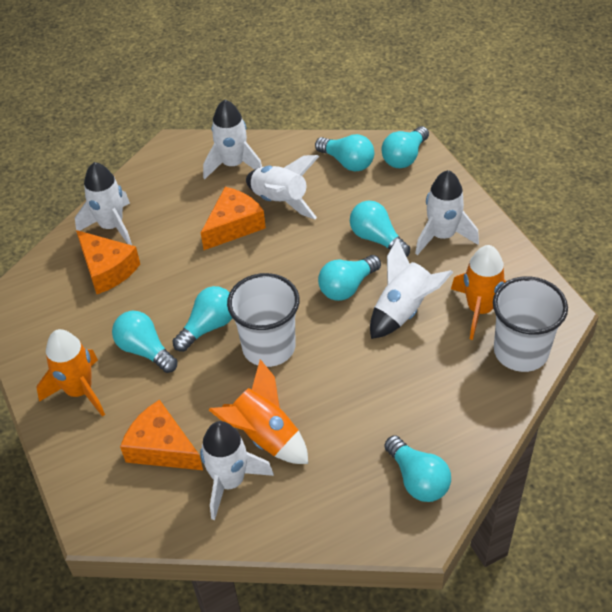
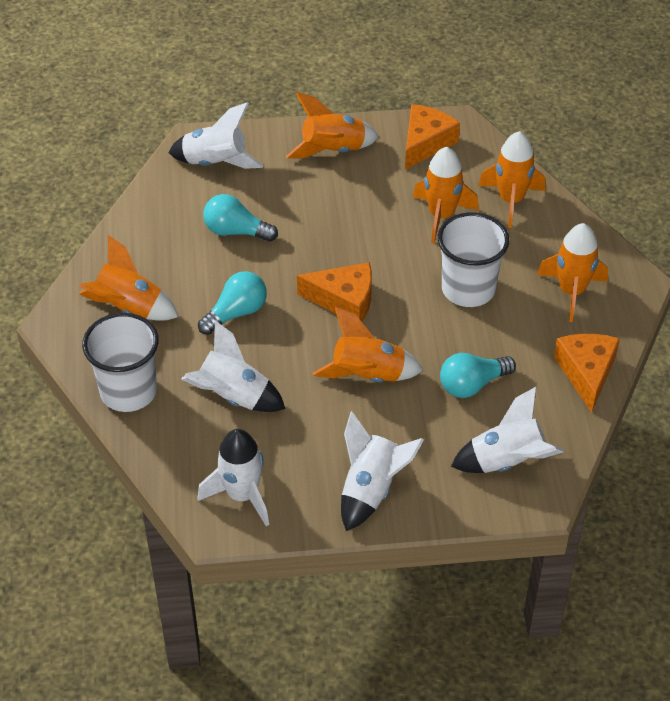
orange rocket: 3 -> 6
turquoise light bulb: 7 -> 3
white rocket: 6 -> 5

